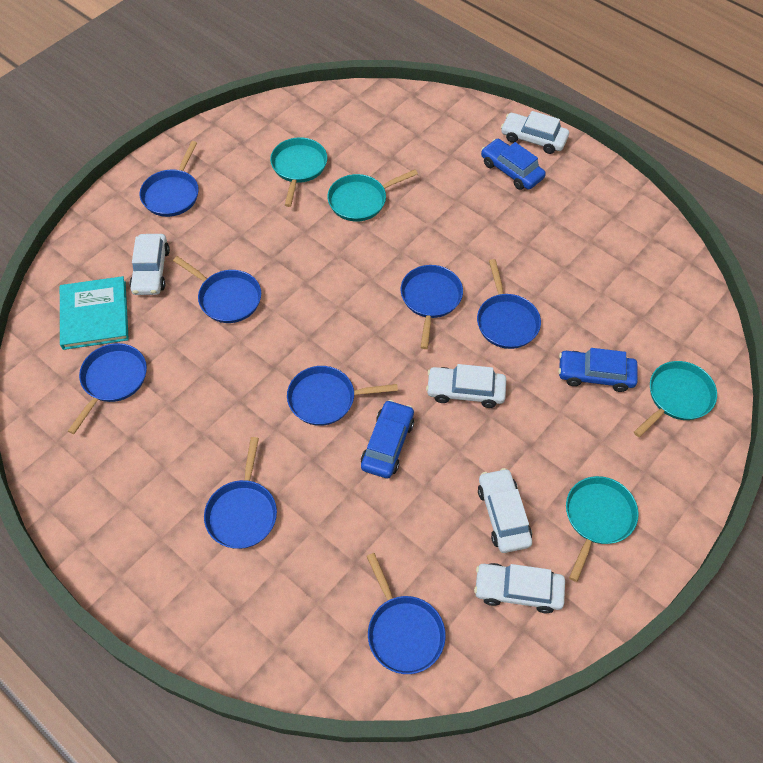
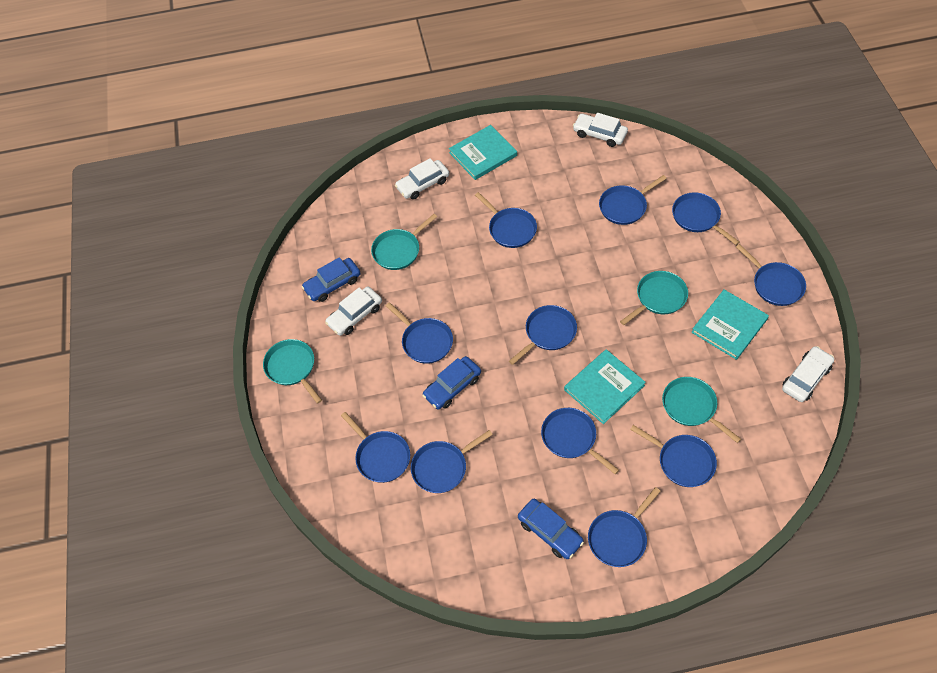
blue pan: 8 -> 11
turquoise book: 1 -> 3
white car: 5 -> 4

